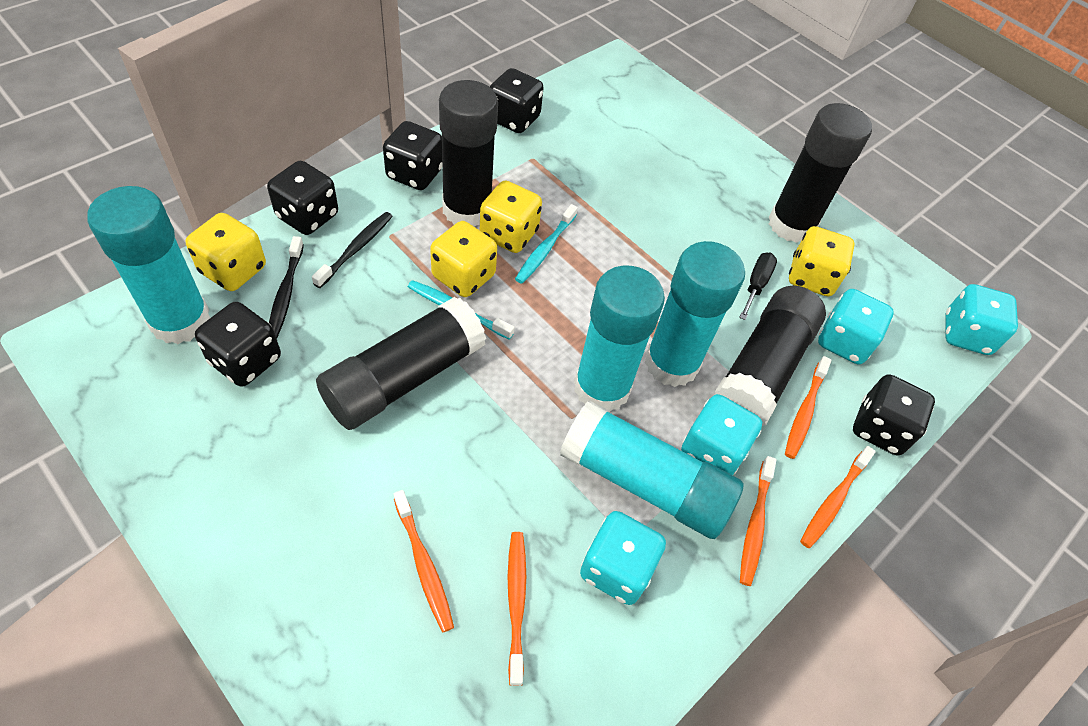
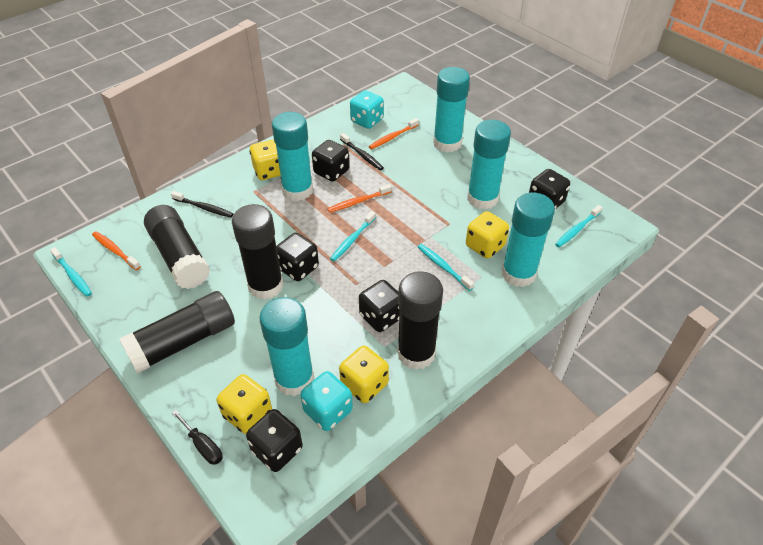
orange toothbrush: 5 -> 3
turquoise dice: 4 -> 2
turquoise glue stick: 4 -> 5
turquoise toothbrush: 2 -> 4

